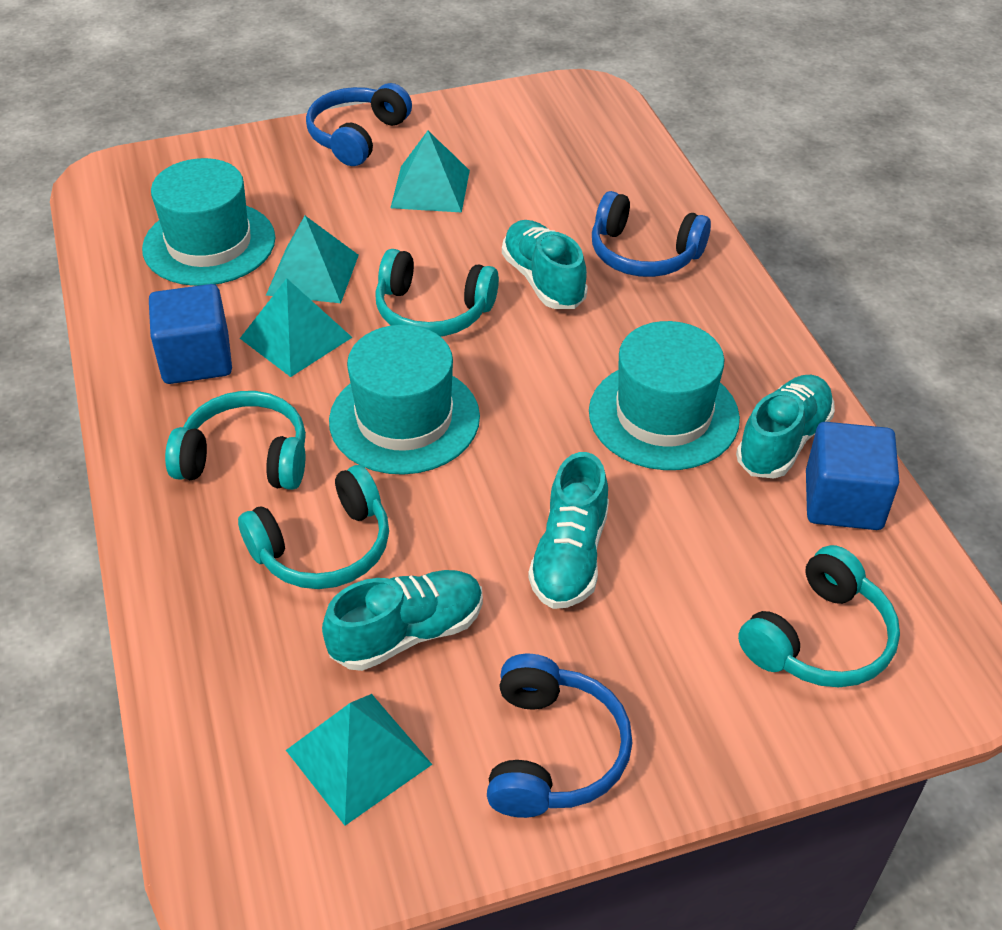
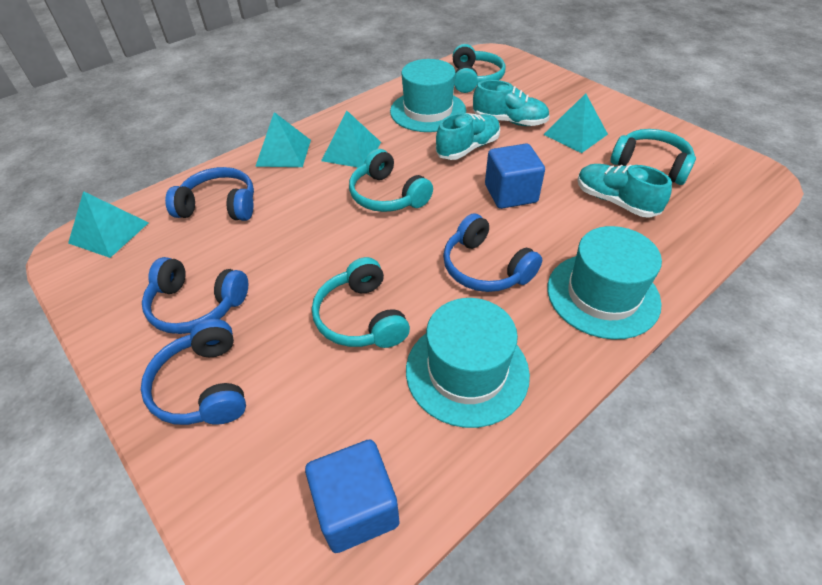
blue headphones: 3 -> 4
turquoise shoe: 4 -> 3

